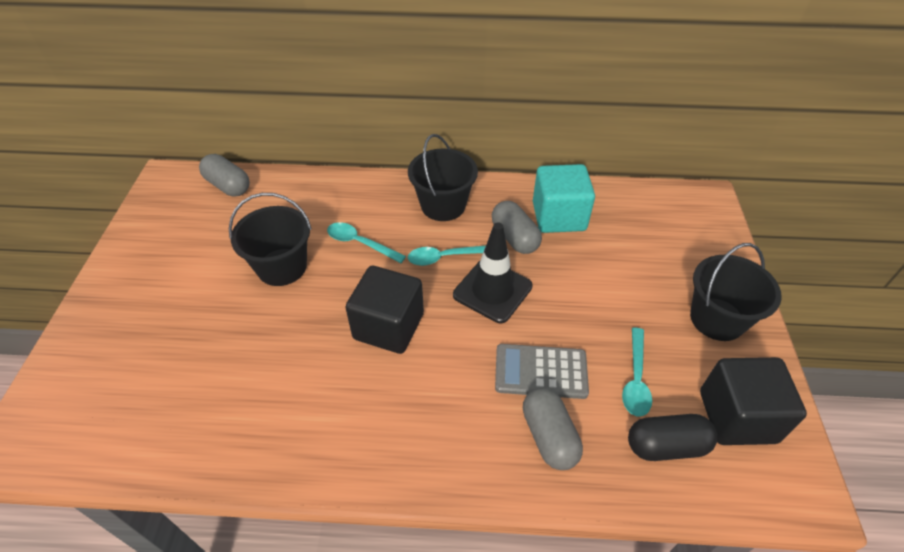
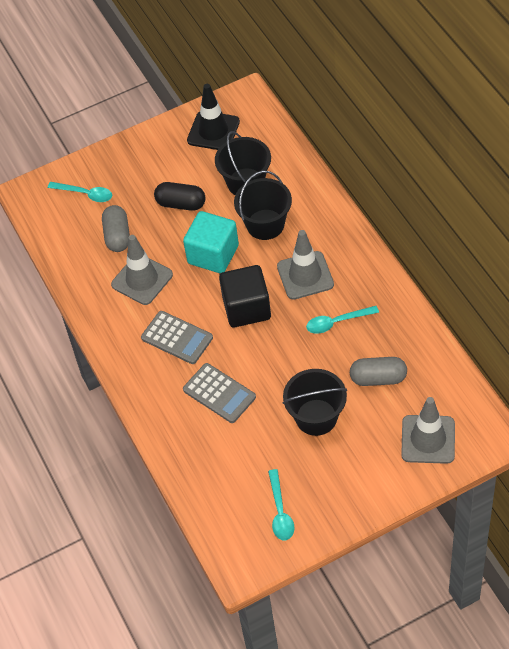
black cube: 2 -> 1
grey calculator: 1 -> 2
grey capsule: 3 -> 2
grey traffic cone: 0 -> 3

